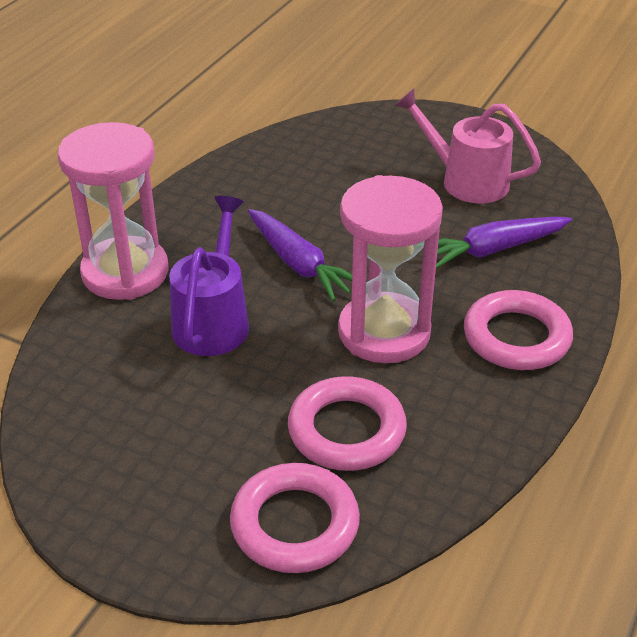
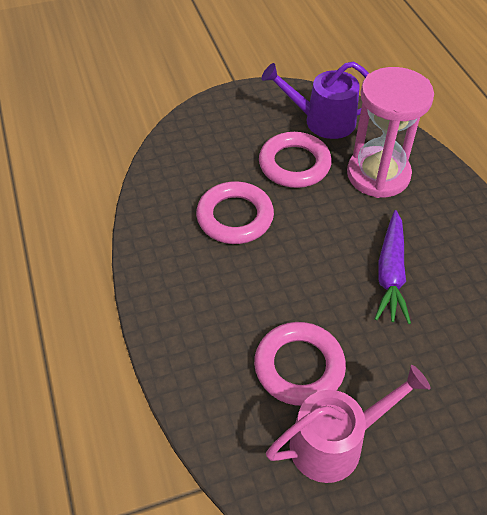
pink hourglass: 2 -> 1
purple carrot: 2 -> 1

